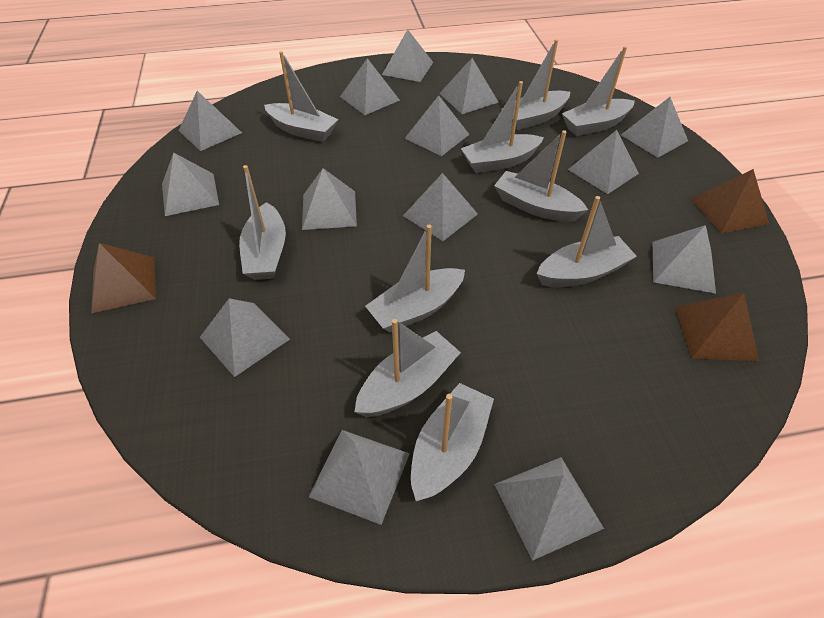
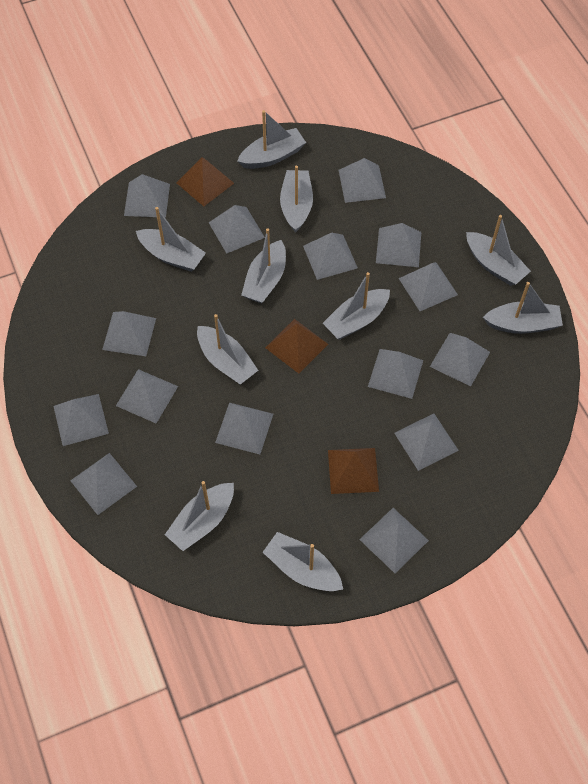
grey pyramid: 14 -> 15

